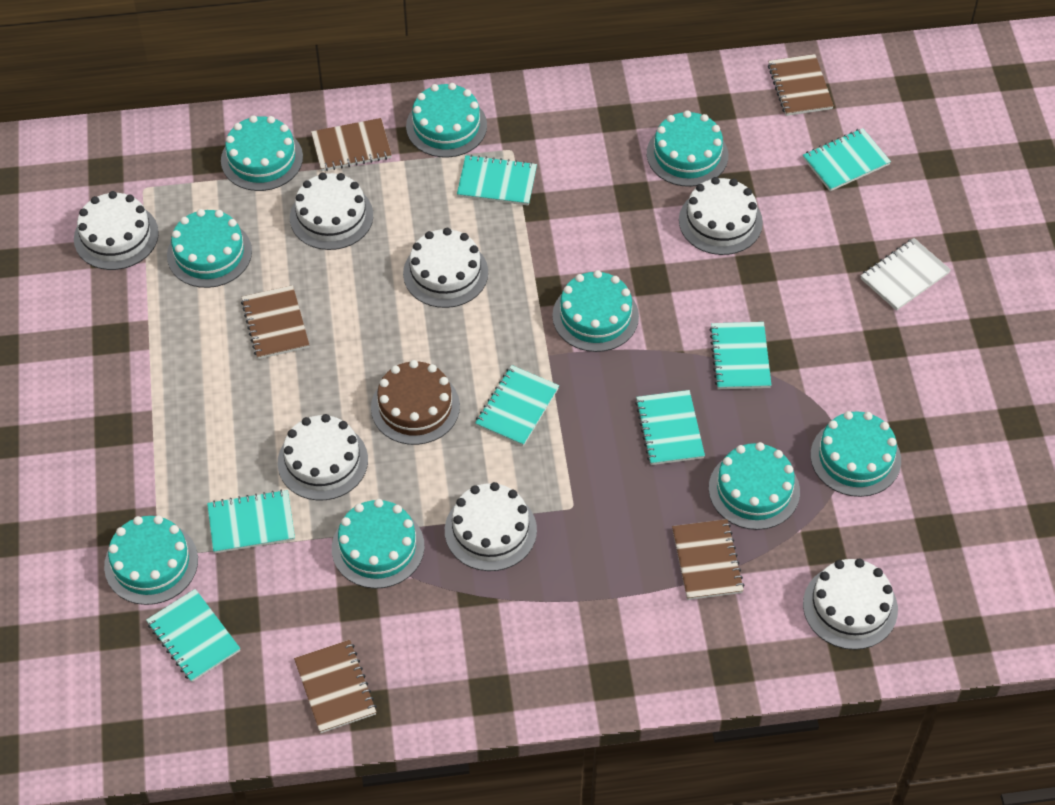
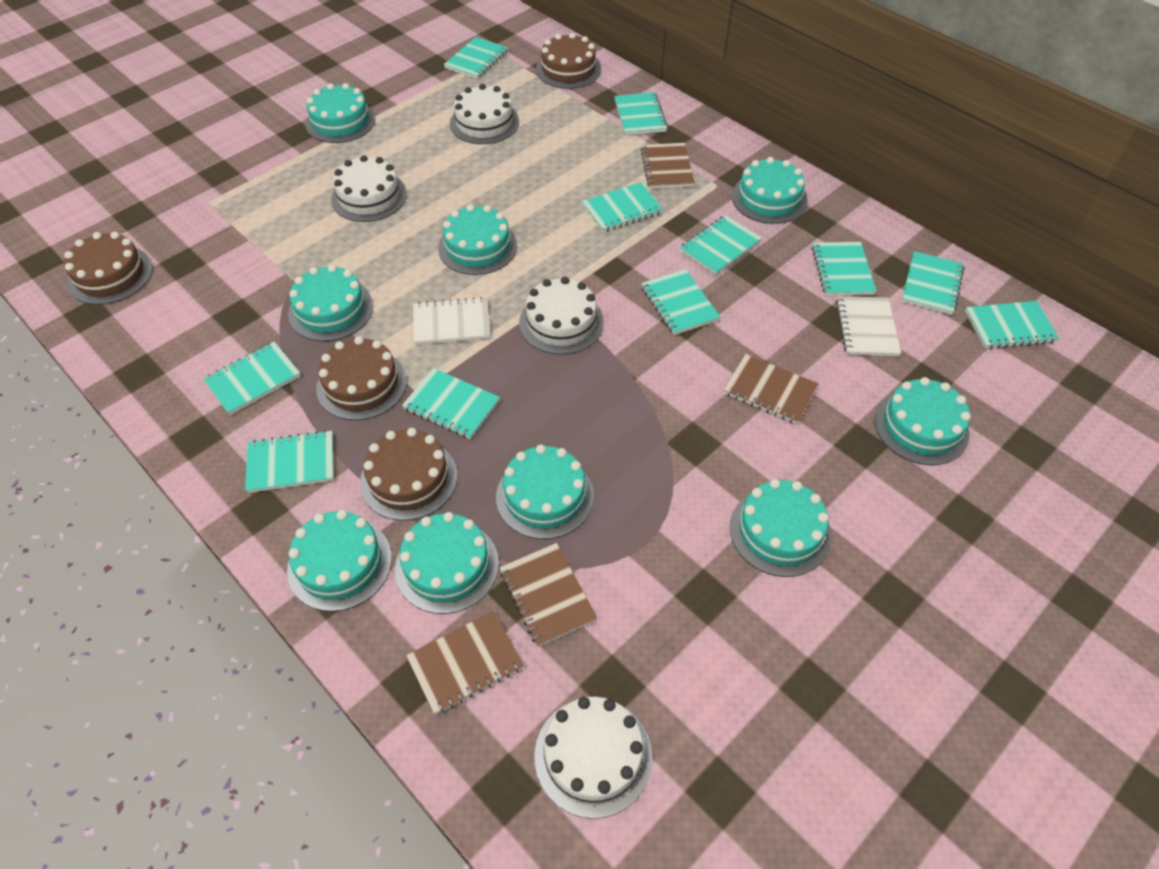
brown cake: 1 -> 4
brown notebook: 5 -> 4
turquoise notebook: 7 -> 11
white cake: 7 -> 4
white notebook: 1 -> 2

